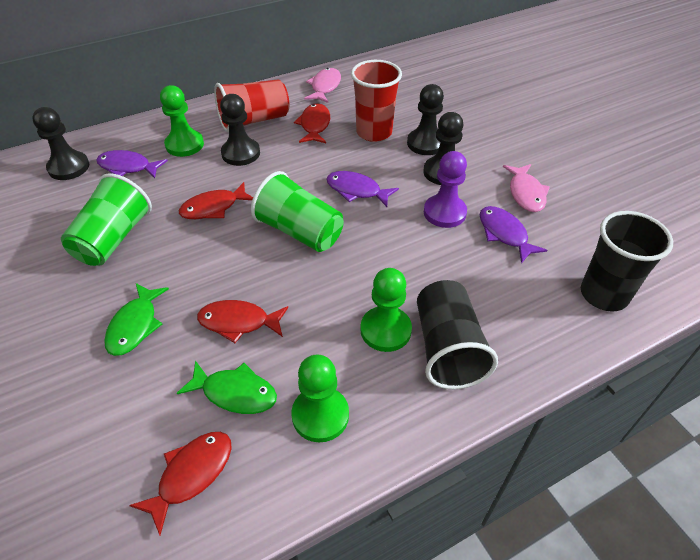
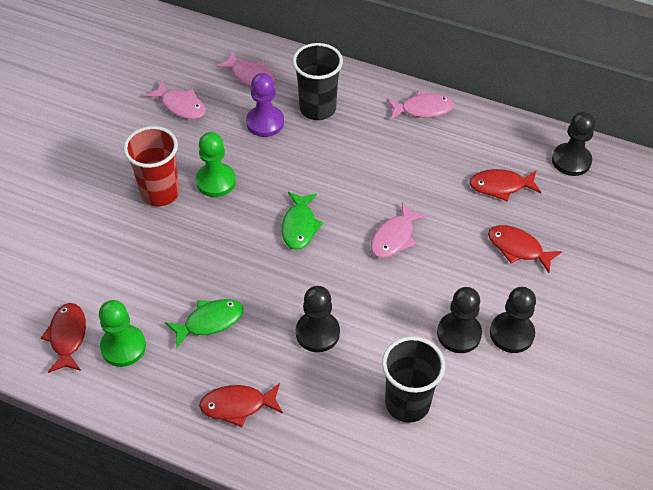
green cup: 2 -> 0
green pawn: 3 -> 2
pink fish: 2 -> 4
purple fish: 3 -> 0
red cup: 2 -> 1

